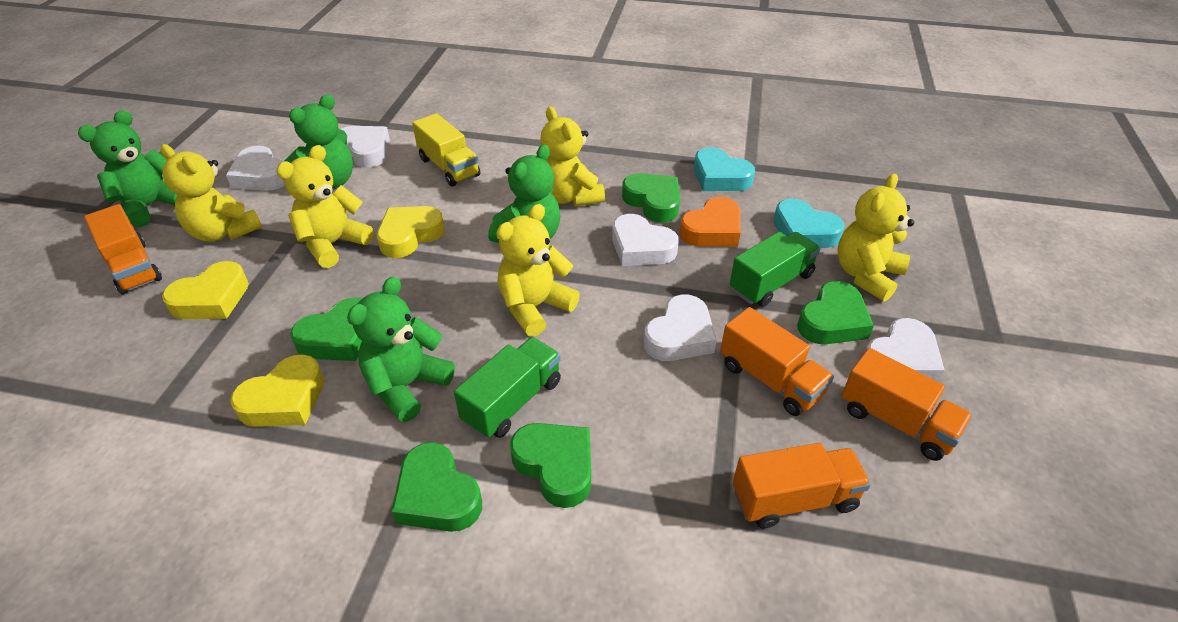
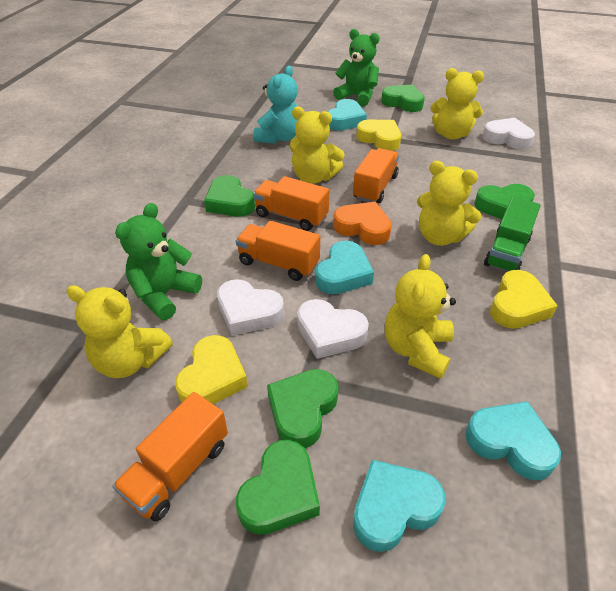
green teddy bear: 4 -> 2
green truck: 2 -> 1
turquoise heart: 2 -> 4
turquoise teddy bear: 0 -> 1
white heart: 5 -> 3
yellow truck: 1 -> 0

